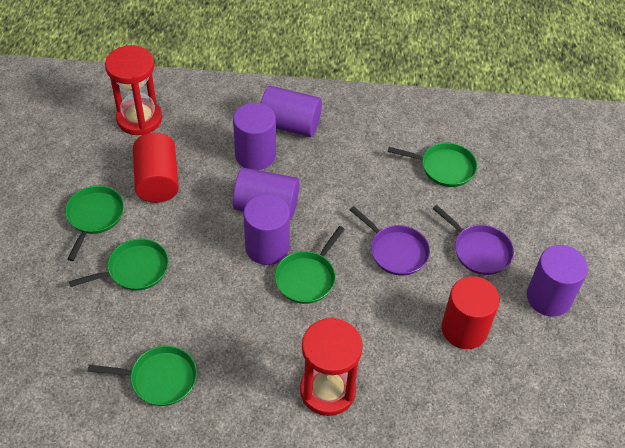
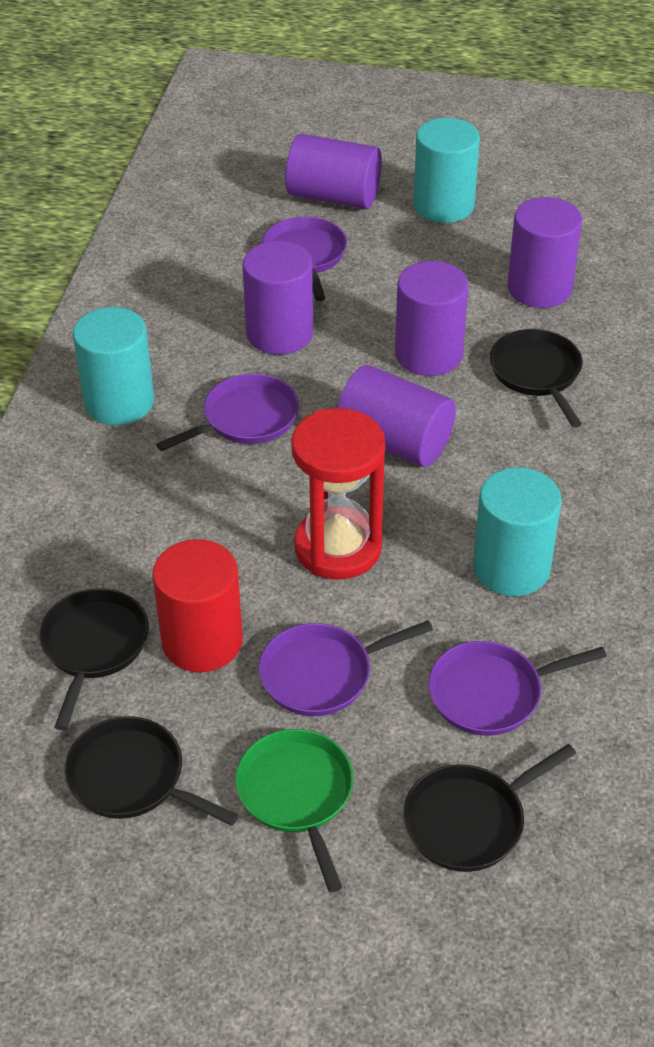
black pan: 0 -> 4
green pan: 5 -> 1
purple pan: 2 -> 4
red cylinder: 2 -> 1
red hourglass: 2 -> 1
turquoise cylinder: 0 -> 3

